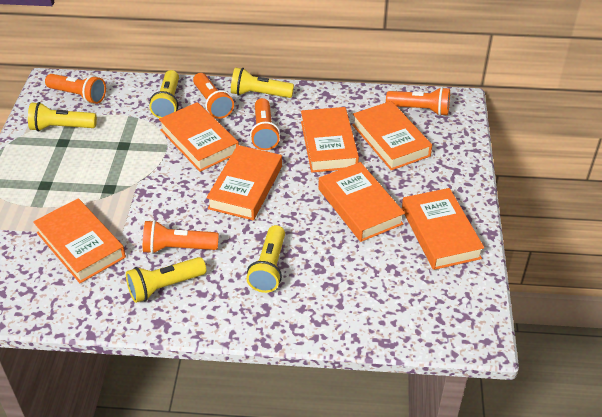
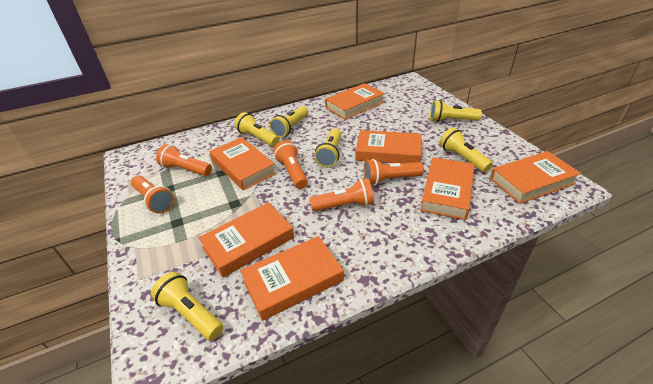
yellow flashlight: 5 -> 6

